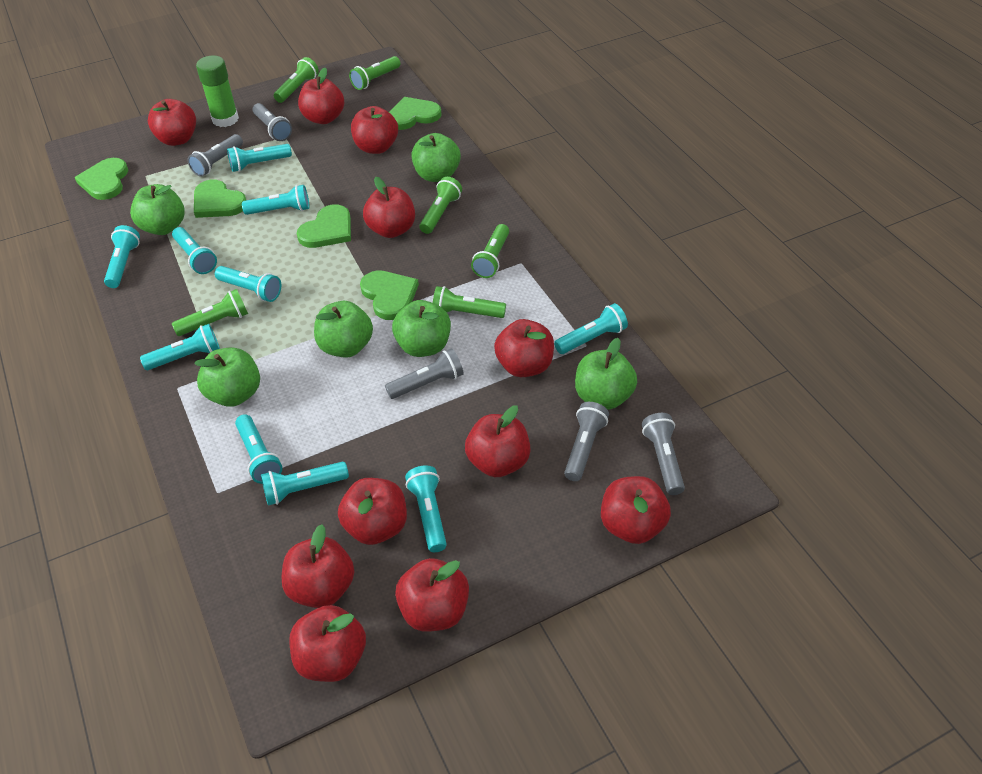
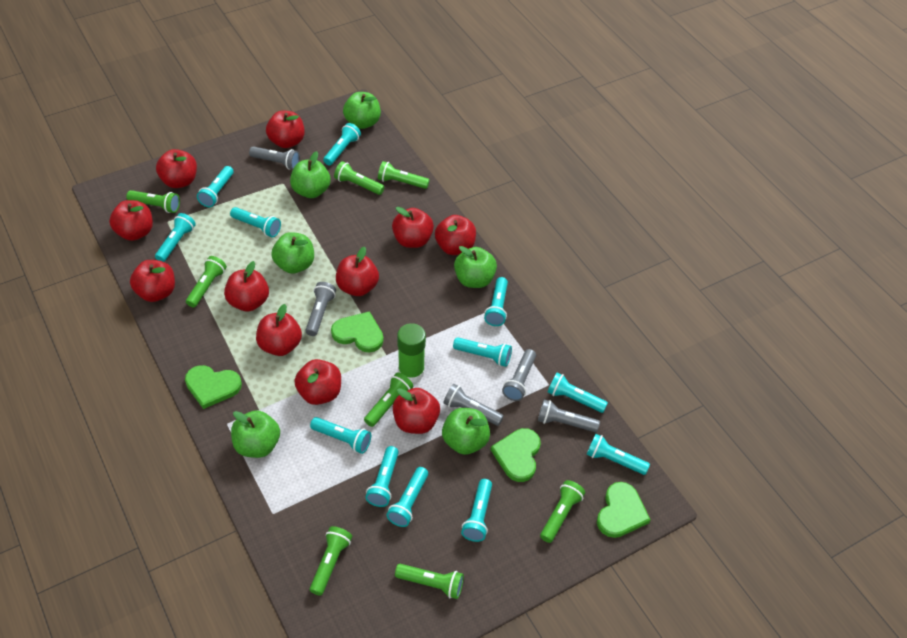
green flashlight: 6 -> 8
green heart: 5 -> 4
turquoise flashlight: 10 -> 12

